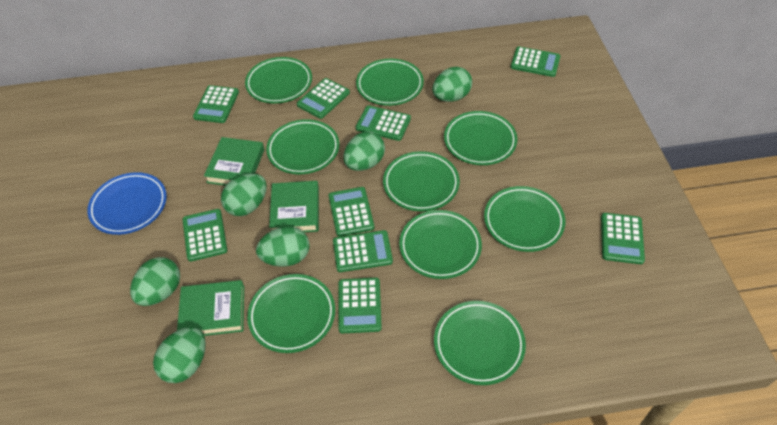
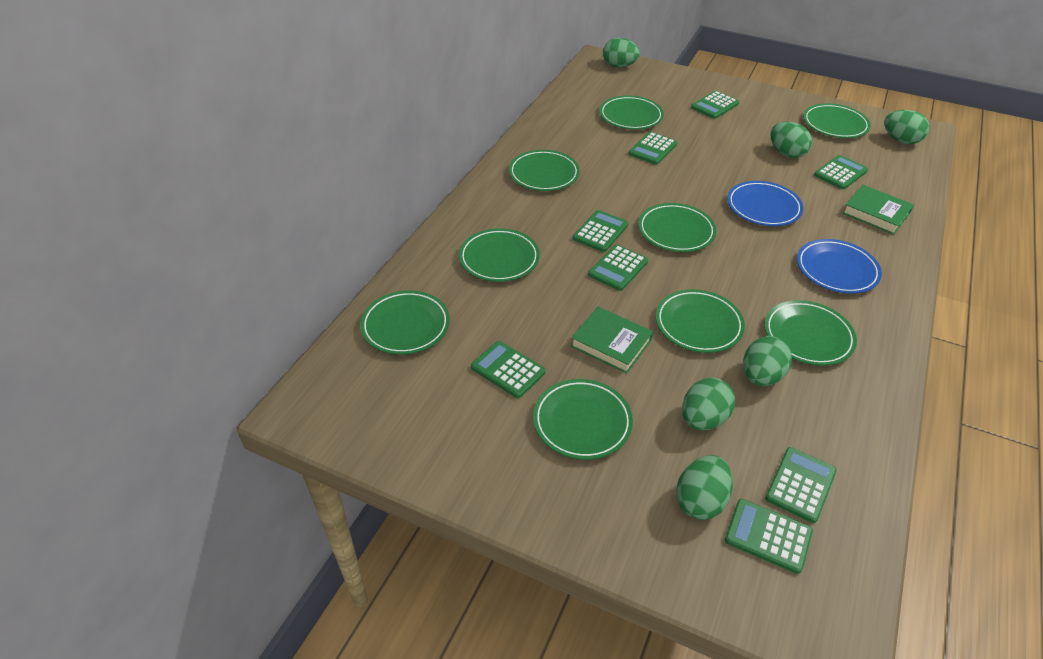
blue plate: 1 -> 2
green book: 3 -> 2
green calculator: 9 -> 8

